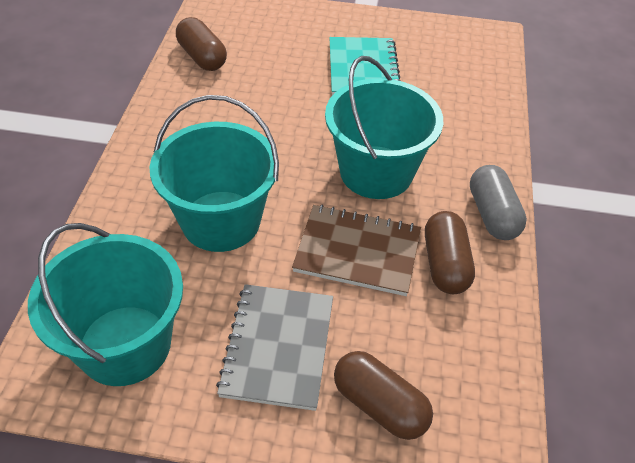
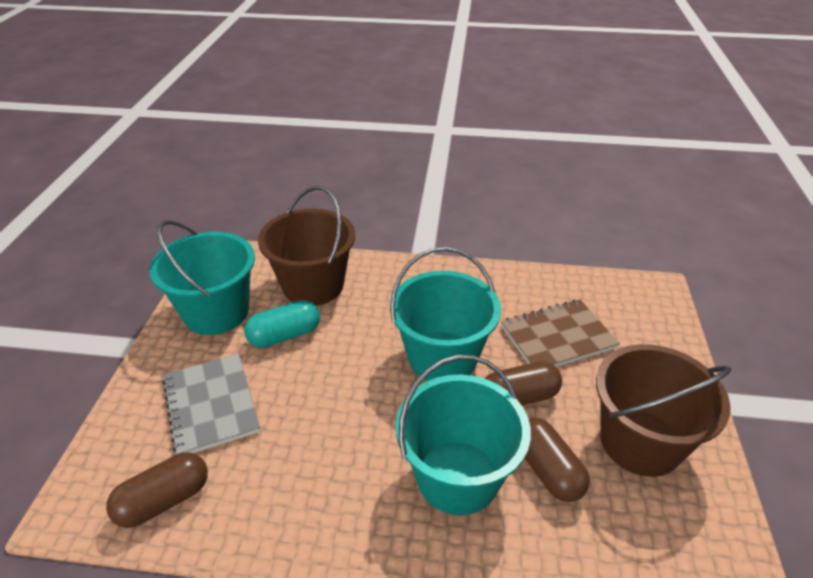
brown bucket: 0 -> 2
grey capsule: 1 -> 0
turquoise capsule: 0 -> 1
turquoise notebook: 1 -> 0

